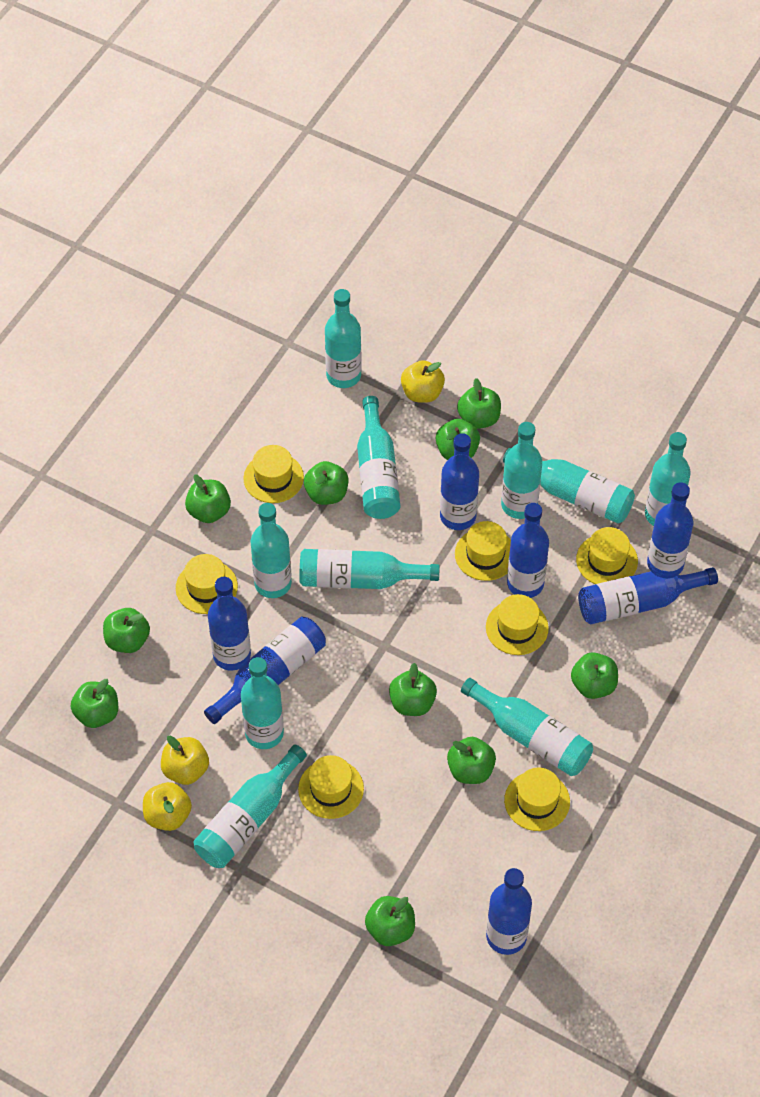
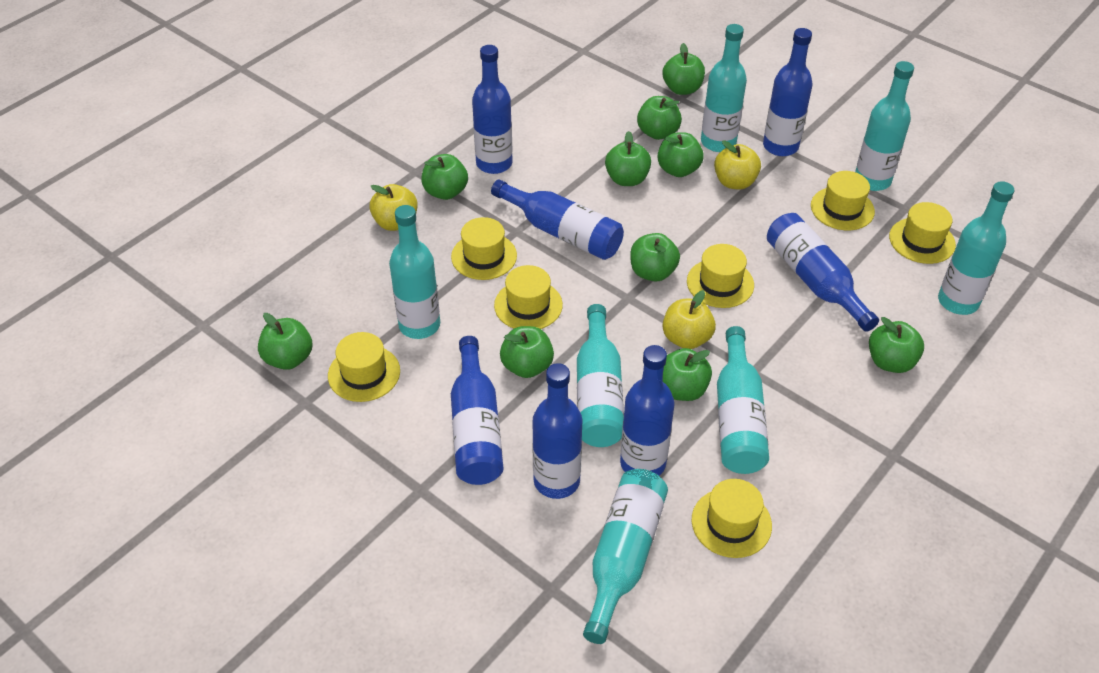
turquoise bottle: 10 -> 7

